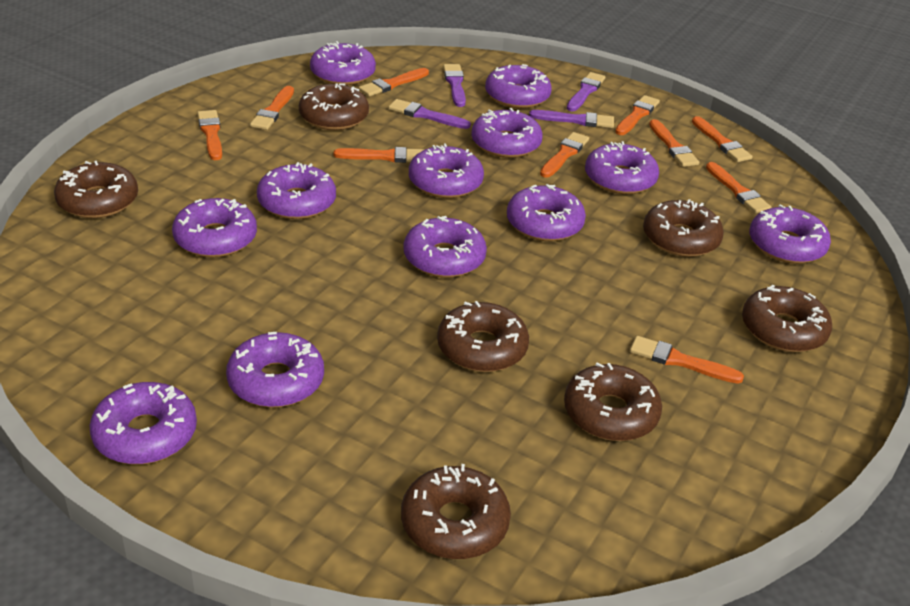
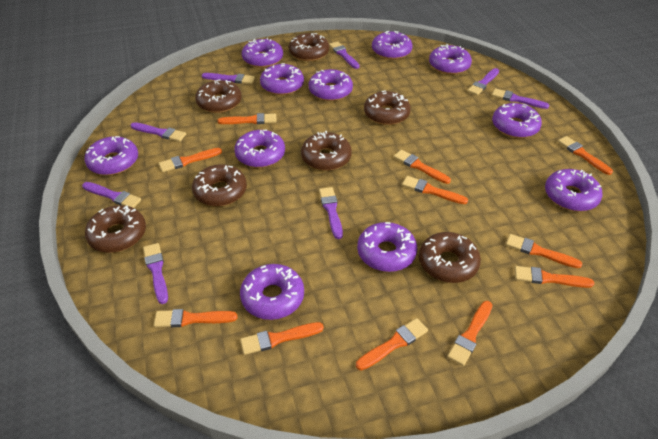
orange brush: 10 -> 11
purple brush: 4 -> 8
purple donut: 12 -> 11

